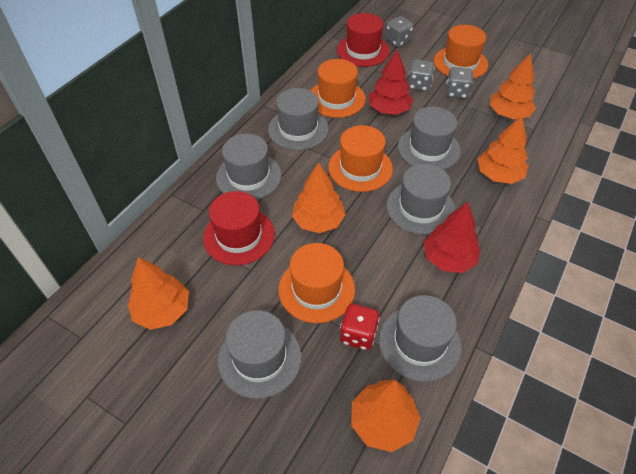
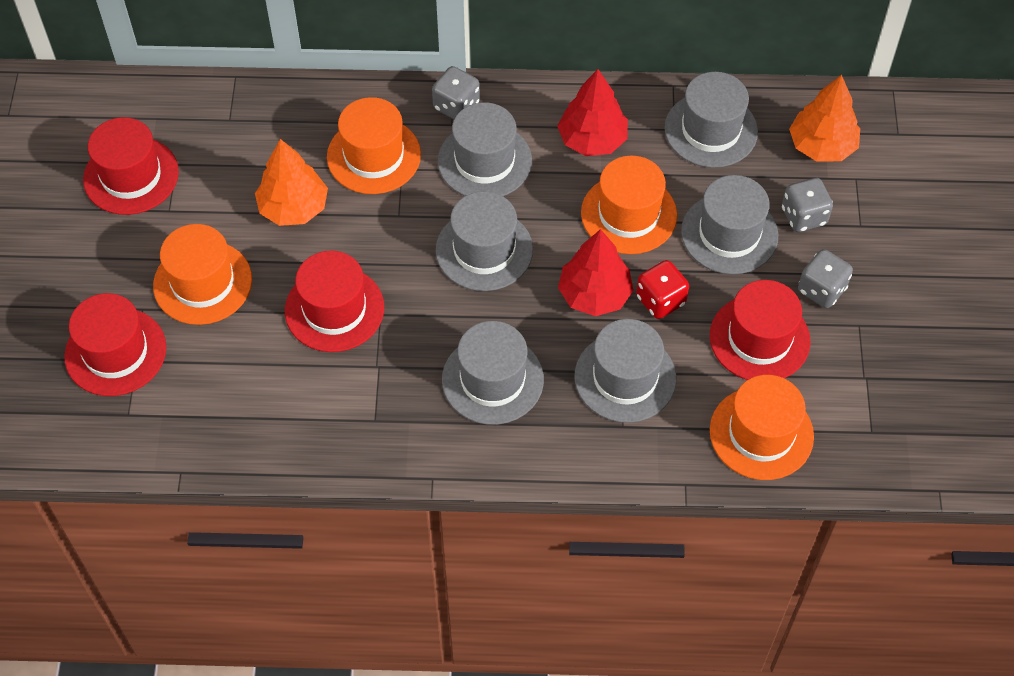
orange tree: 5 -> 2
red hat: 2 -> 4

